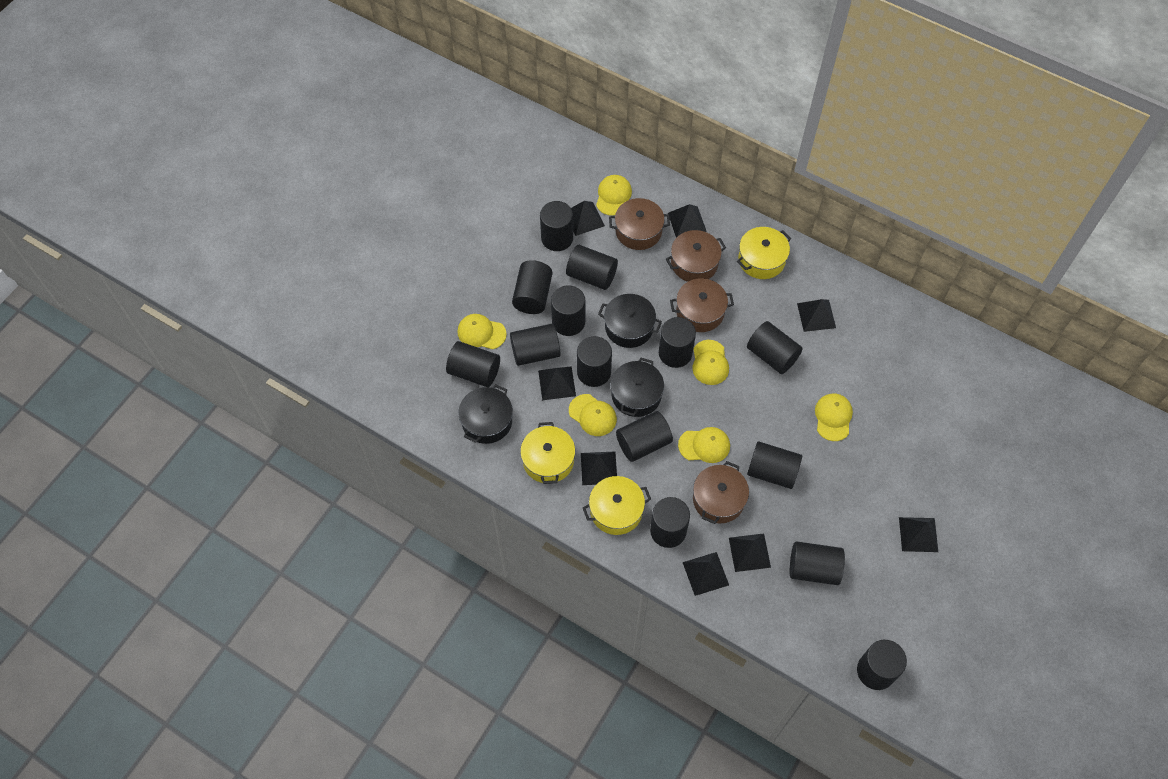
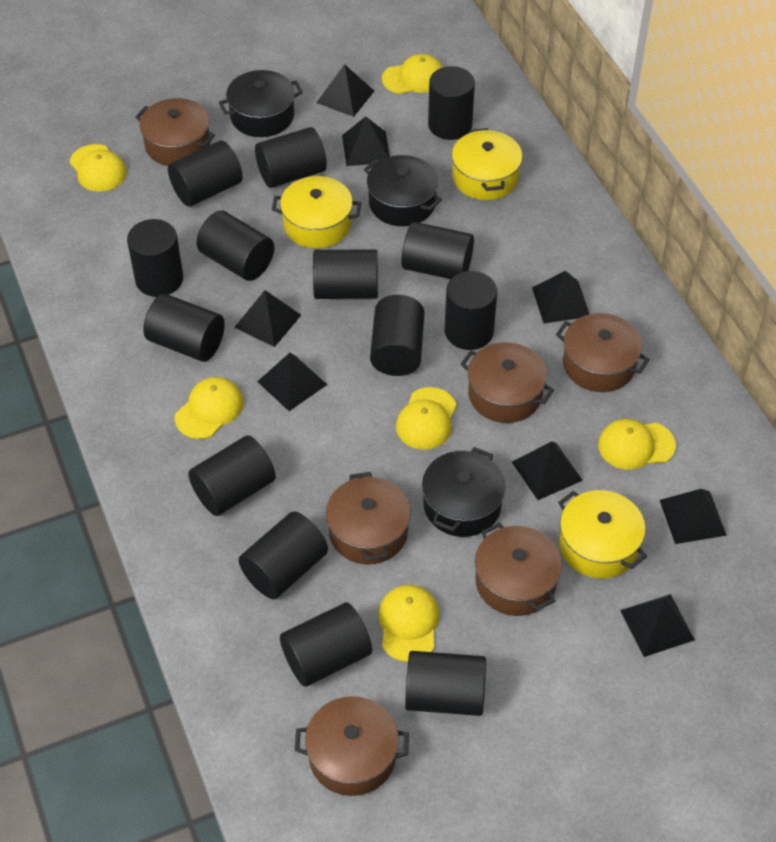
brown pot: 4 -> 6

